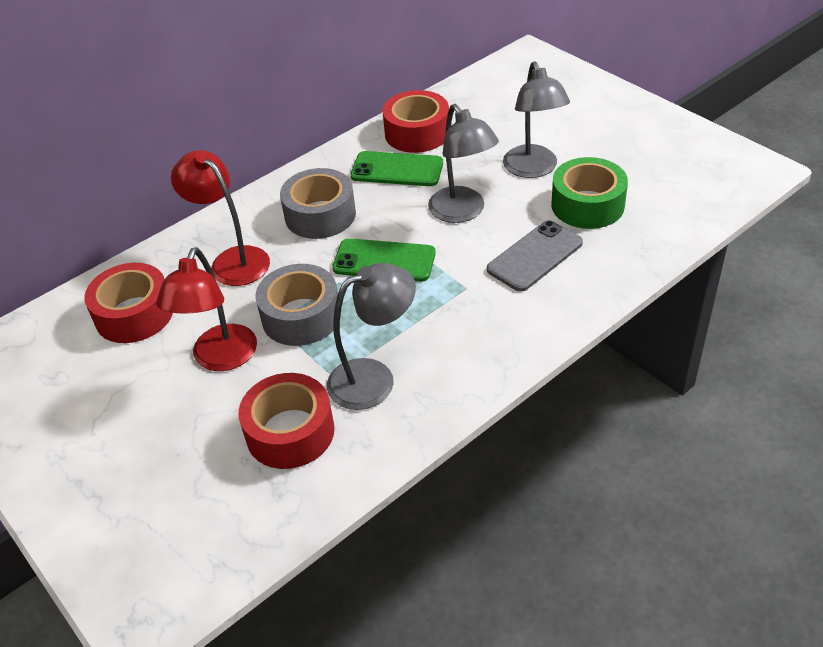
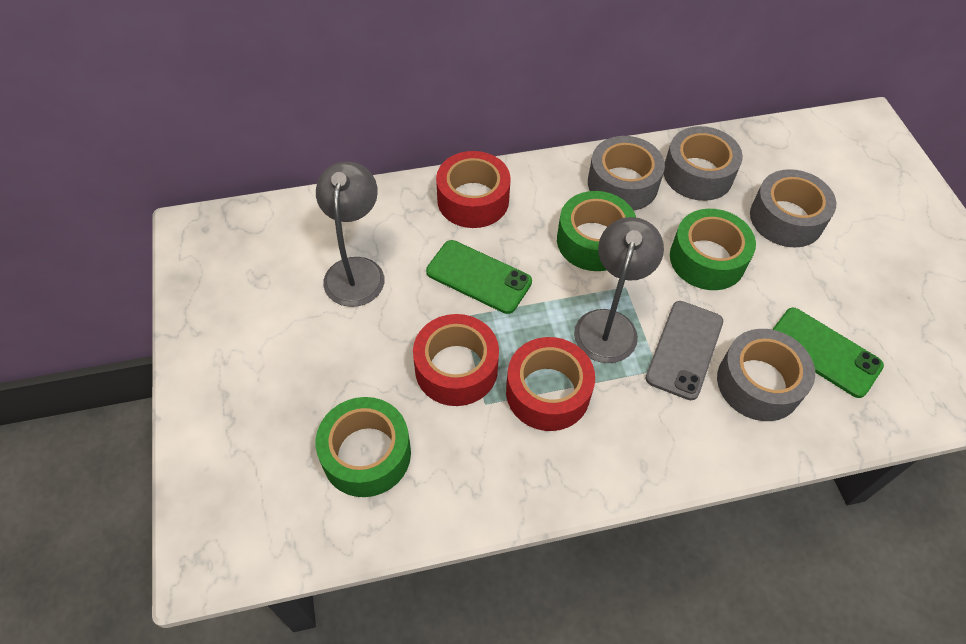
green tape: 1 -> 3
grey lamp: 3 -> 2
grey tape: 2 -> 4
red lamp: 2 -> 0

